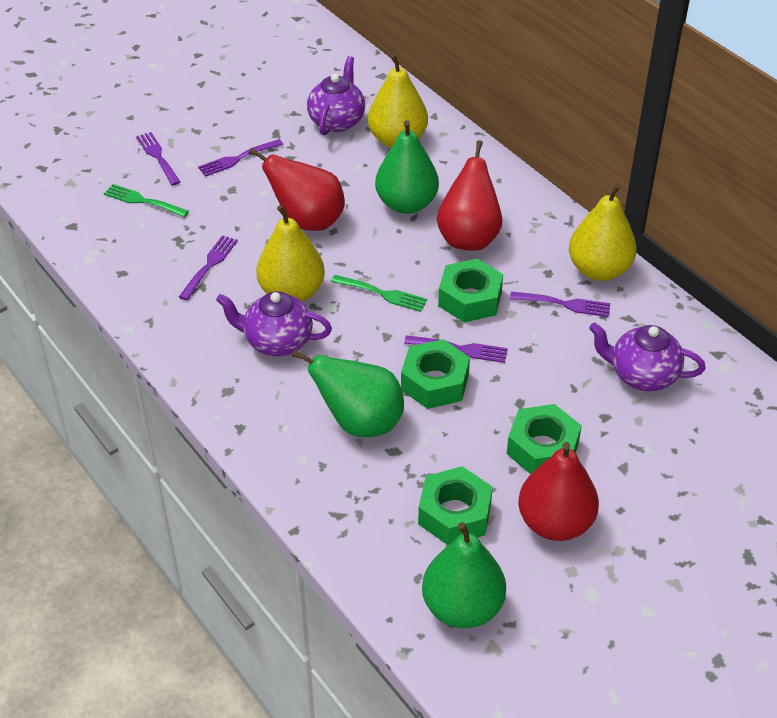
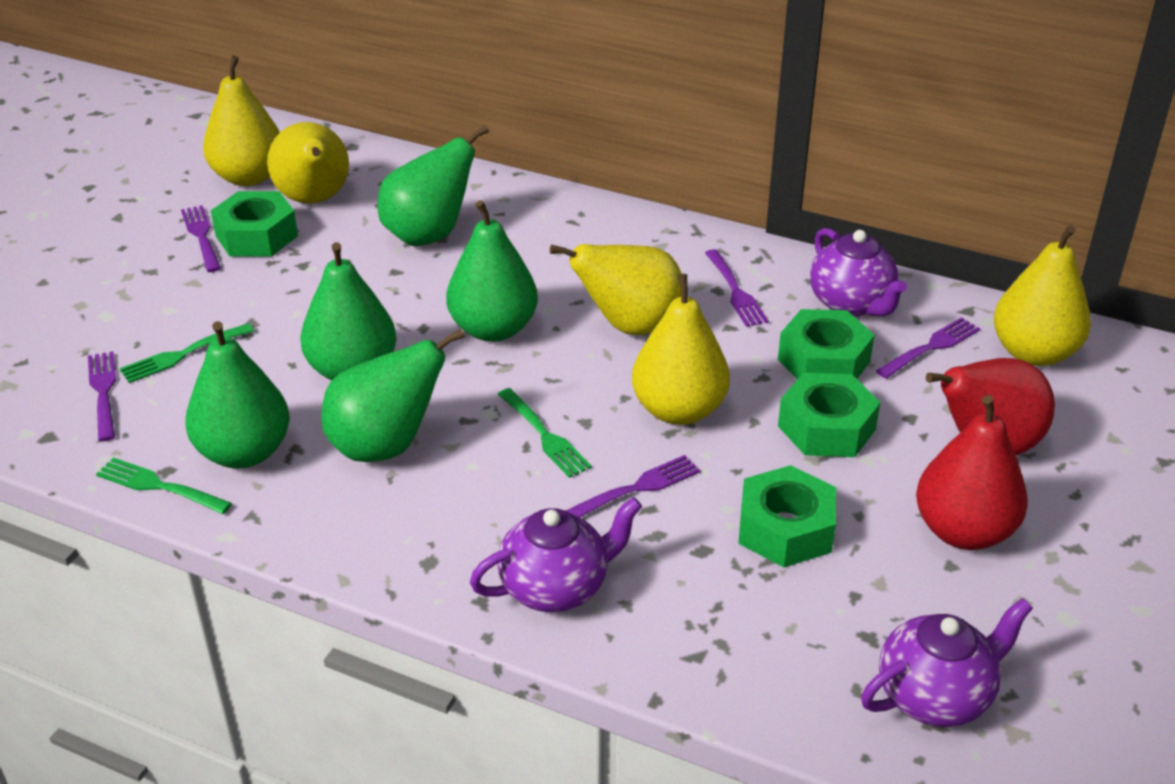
green fork: 2 -> 3
green pear: 3 -> 5
red pear: 3 -> 2
yellow pear: 3 -> 5

